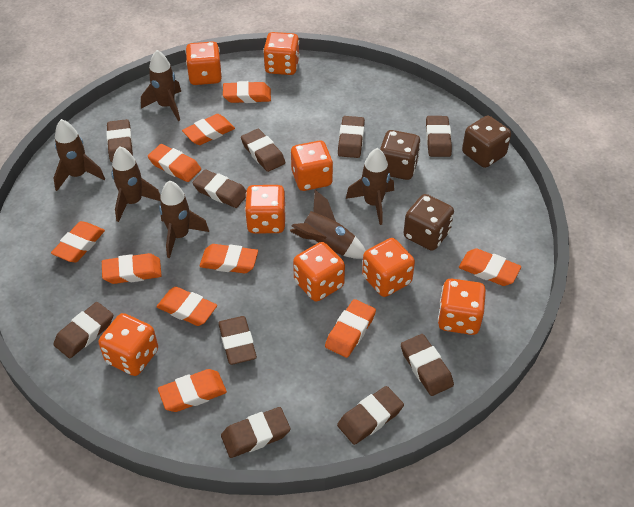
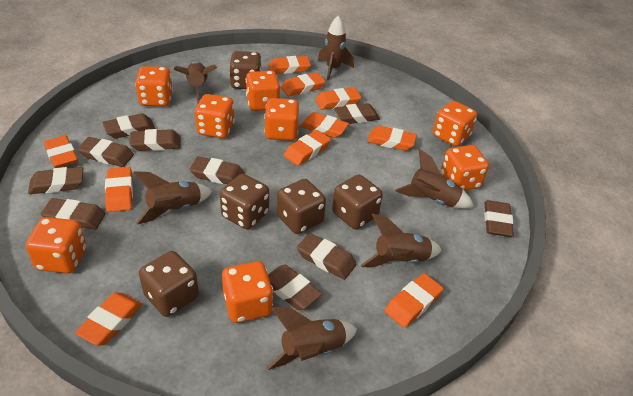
brown dice: 3 -> 5

